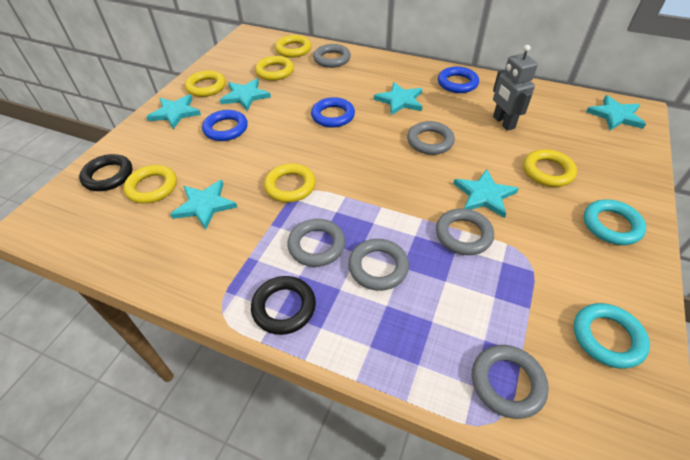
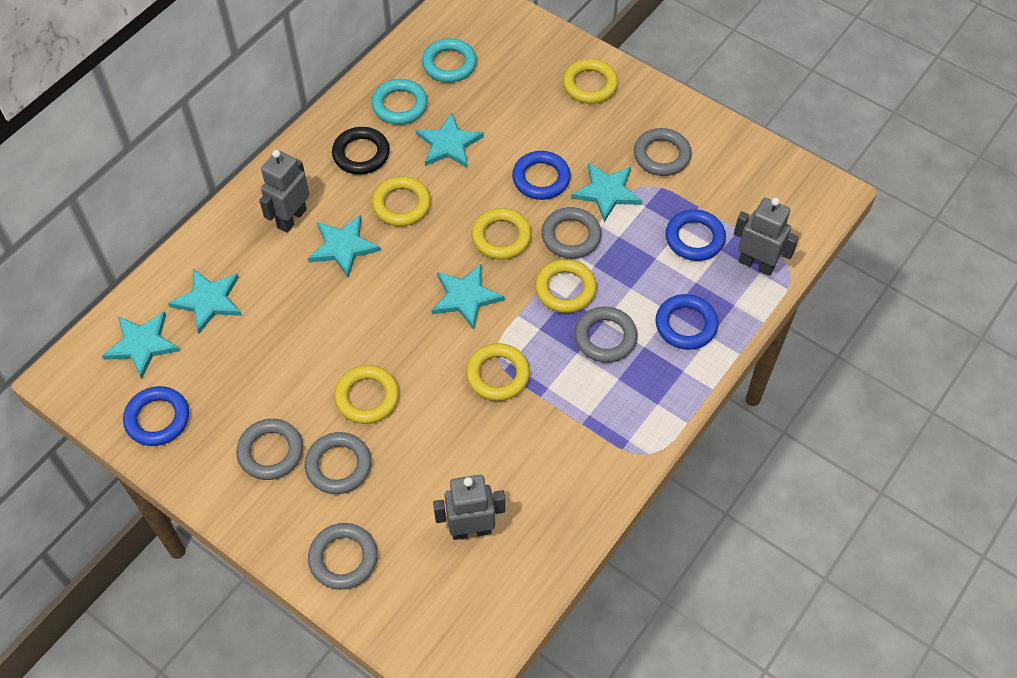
black ring: 2 -> 1
blue ring: 3 -> 4
grey robot: 1 -> 3

